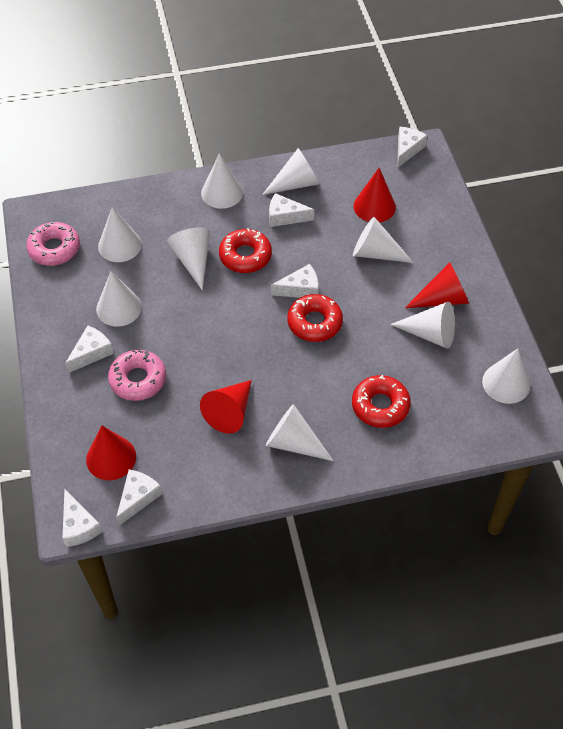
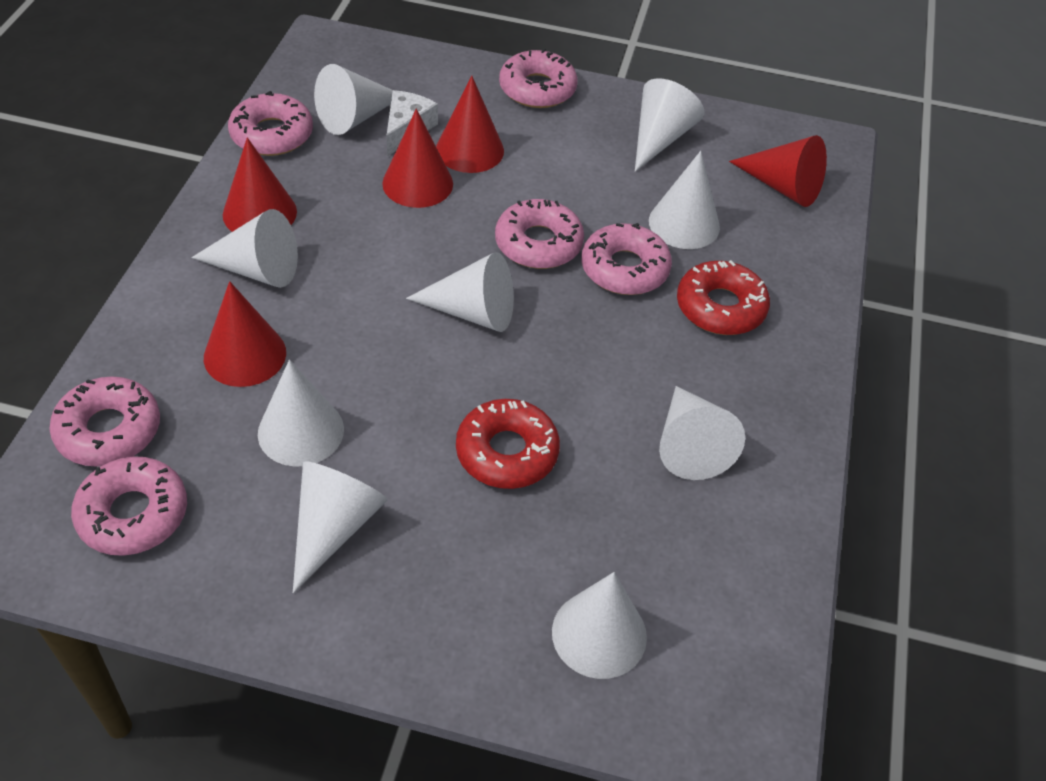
pink donut: 2 -> 6
red cone: 4 -> 5
red donut: 3 -> 2
white cheese: 6 -> 1

